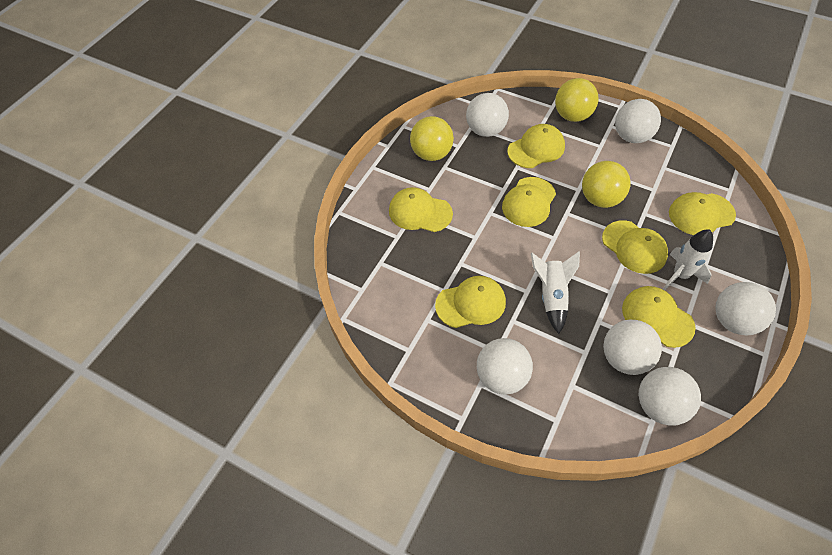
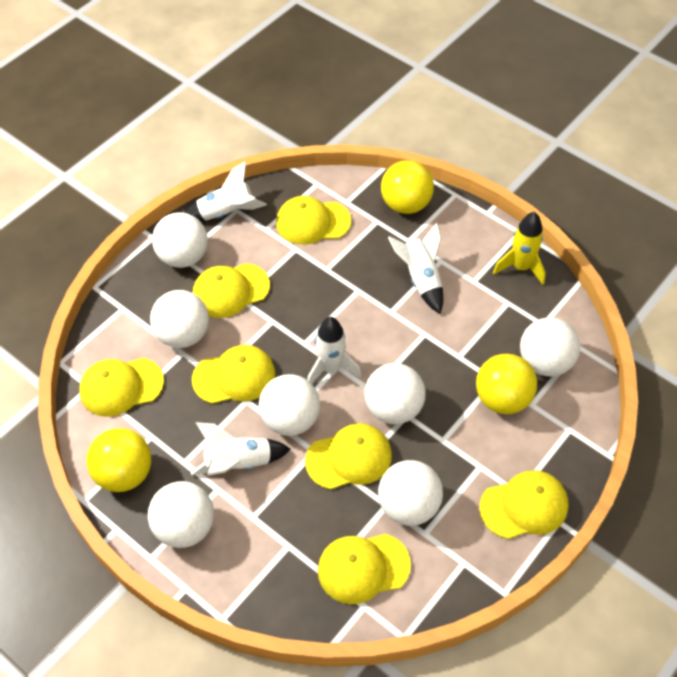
white ball: 6 -> 7
white rocket: 2 -> 4
yellow rocket: 0 -> 1

